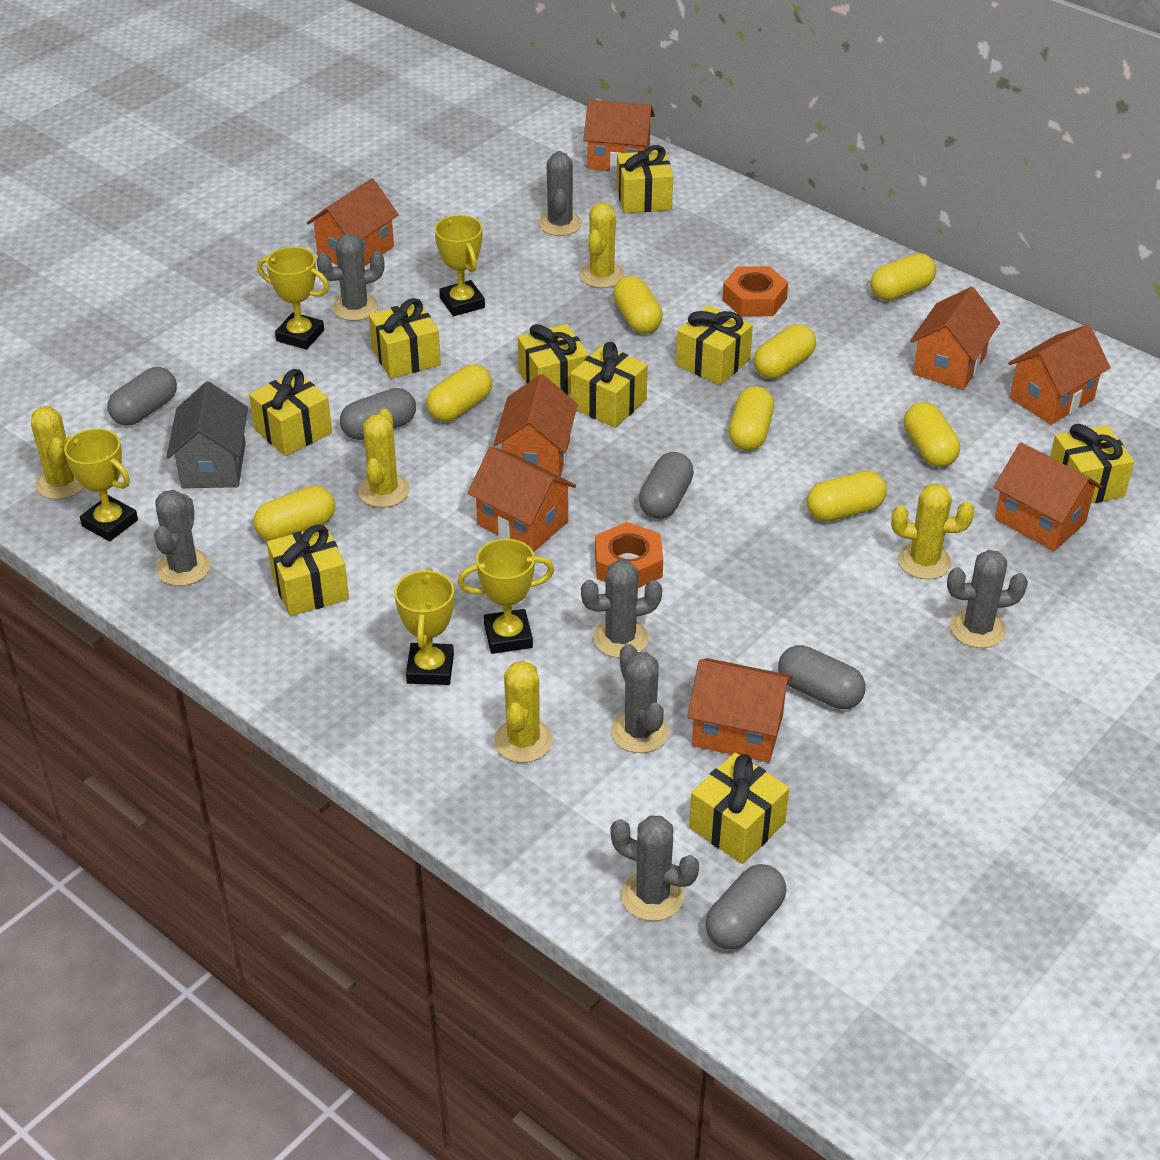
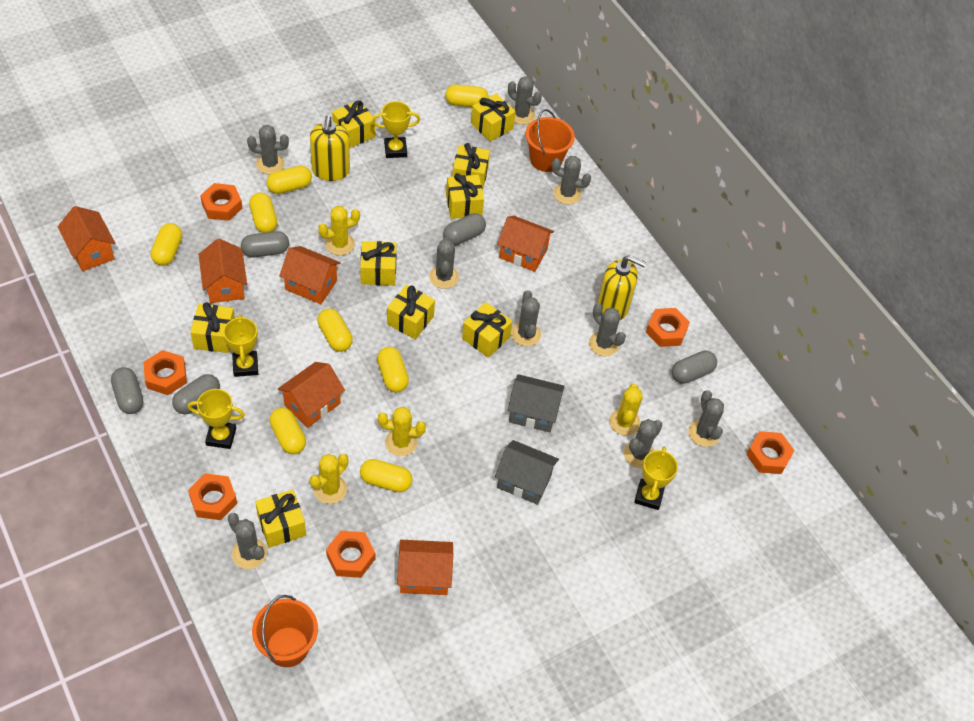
grey cactus: 7 -> 9
grey house: 1 -> 2
orange bucket: 0 -> 2
orange house: 8 -> 6
orange nut: 2 -> 6
yellow cactus: 5 -> 4
yellow soap dispenser: 0 -> 2
yellow trophy: 5 -> 4

